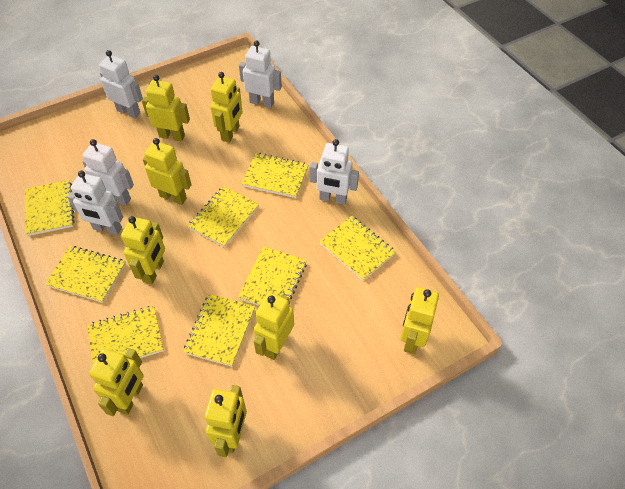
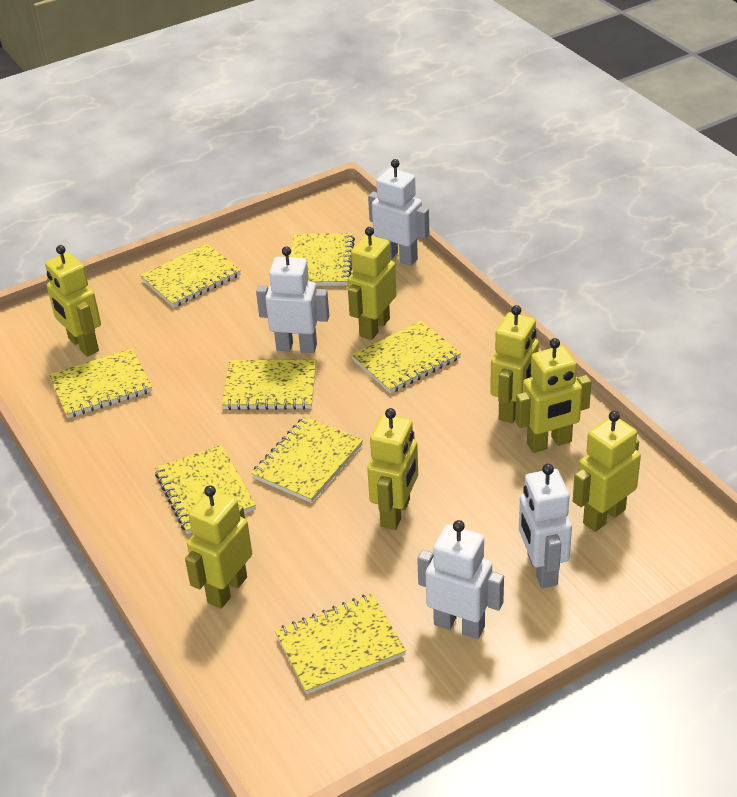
white robot: 5 -> 4
yellow robot: 8 -> 7

